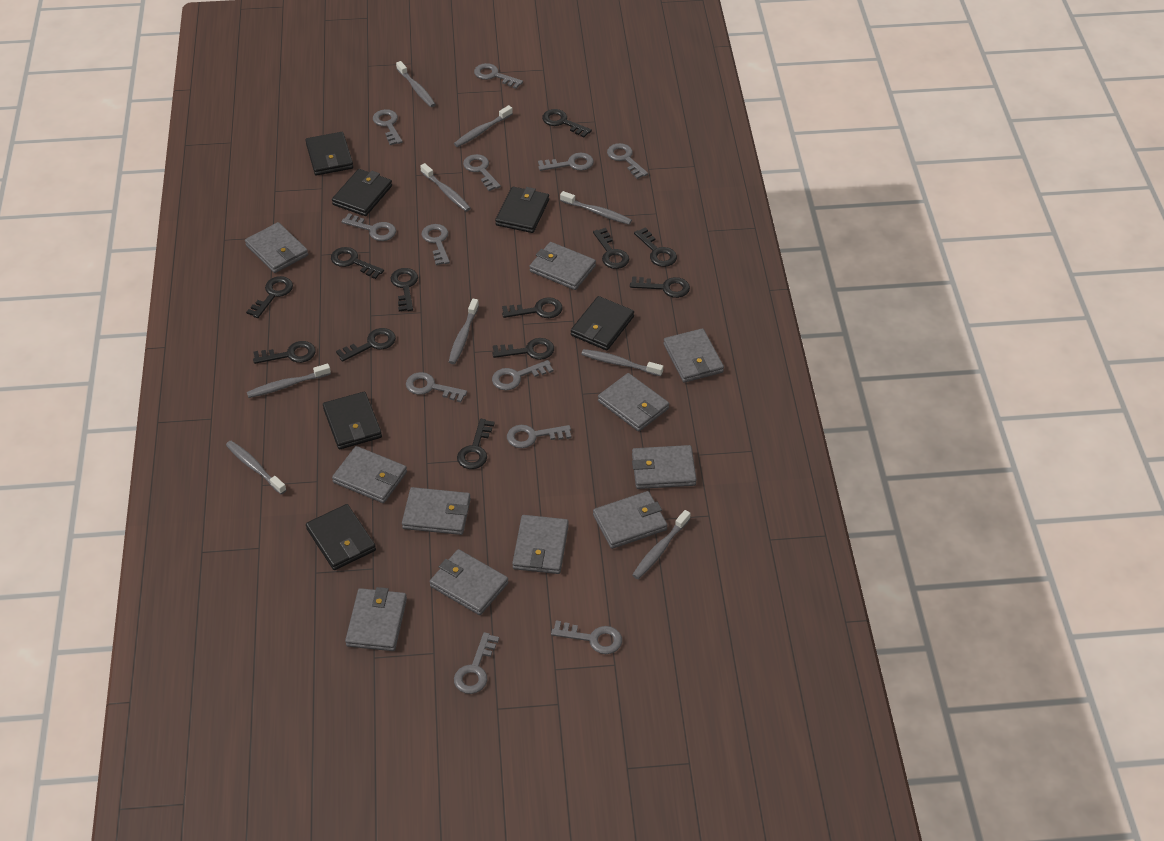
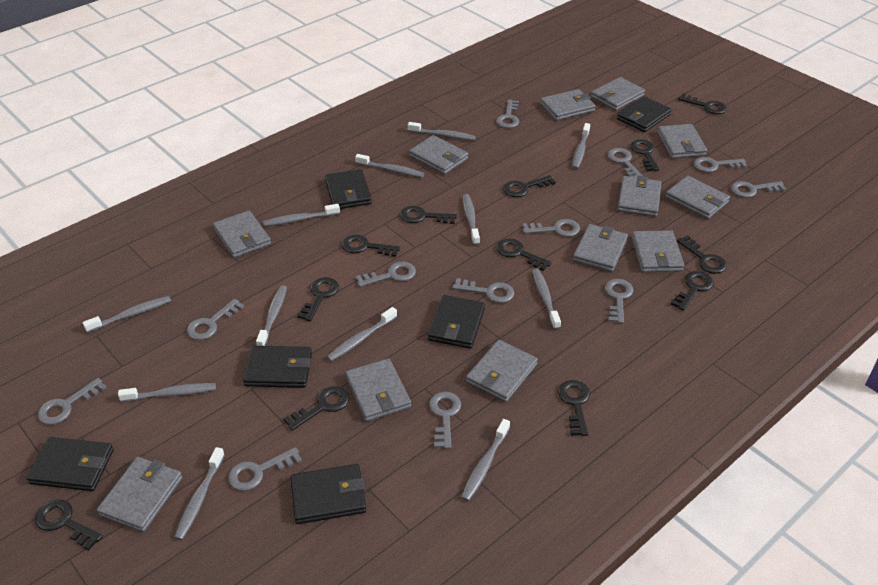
grey toothbrush: 9 -> 12
grey wallet: 11 -> 12

